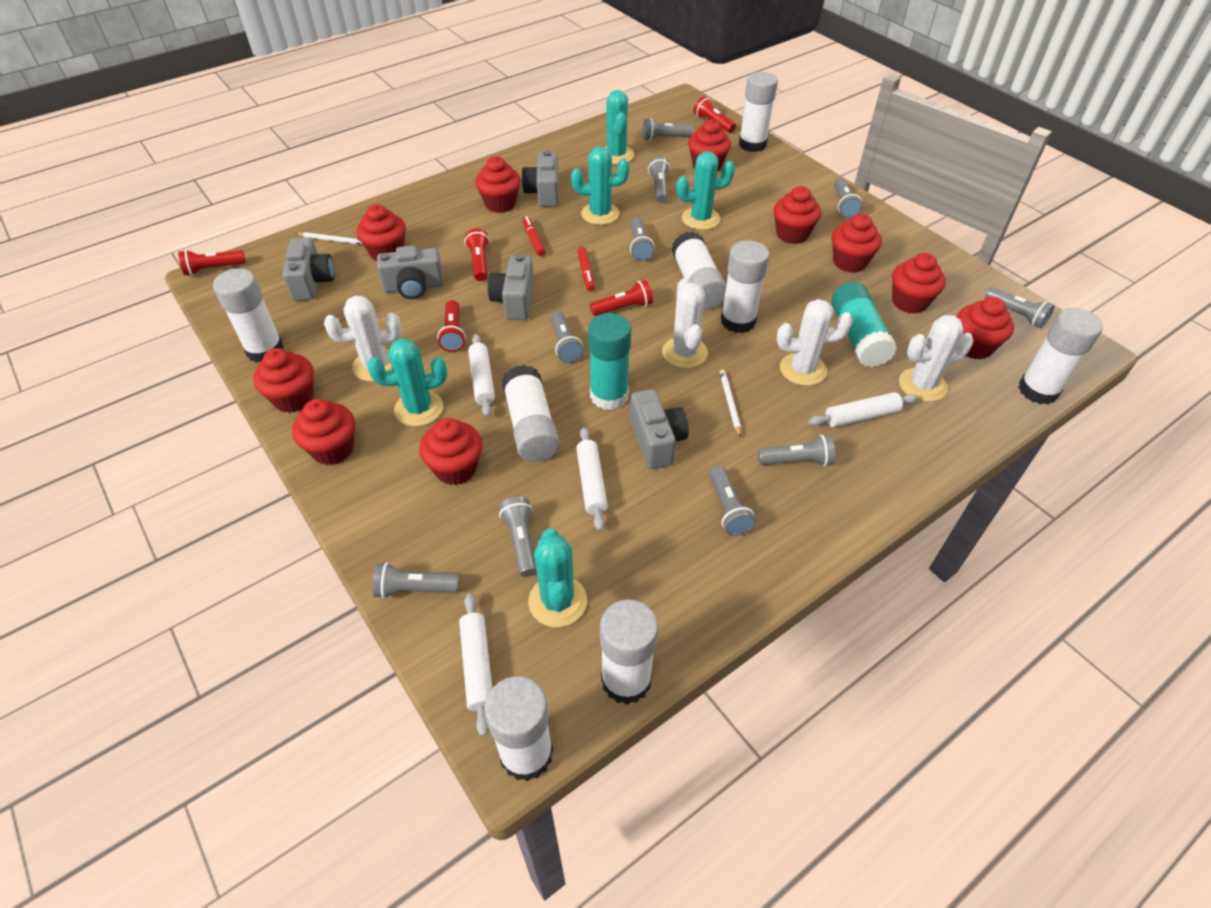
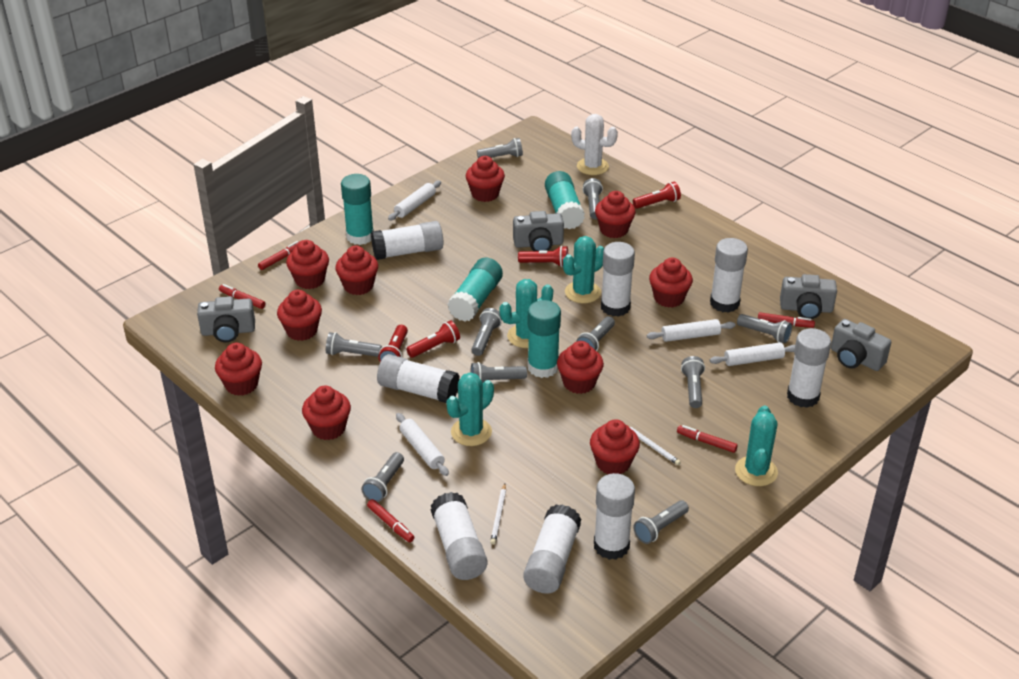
grey camera: 5 -> 4
red flashlight: 5 -> 4
red marker: 2 -> 5
turquoise cactus: 5 -> 4
turquoise glue stick: 2 -> 4
white cactus: 4 -> 1

